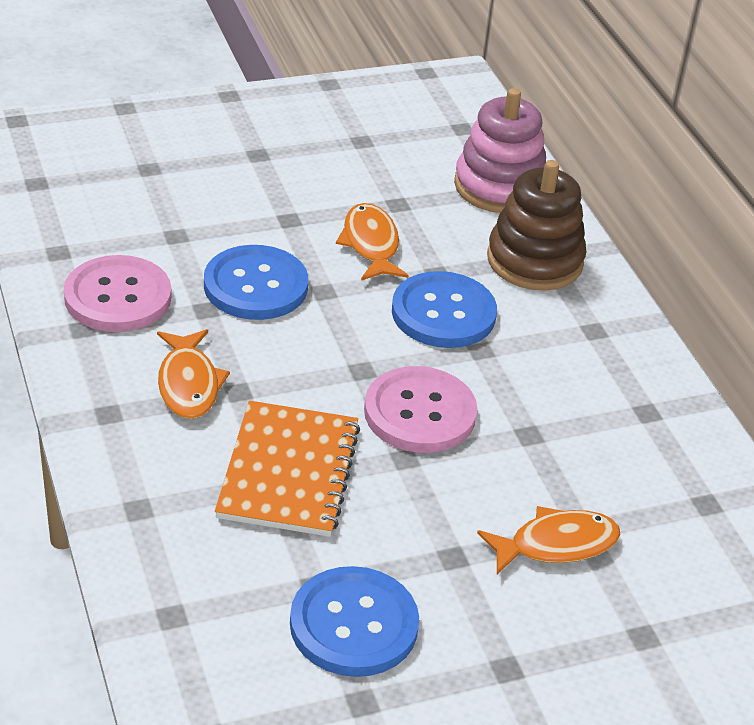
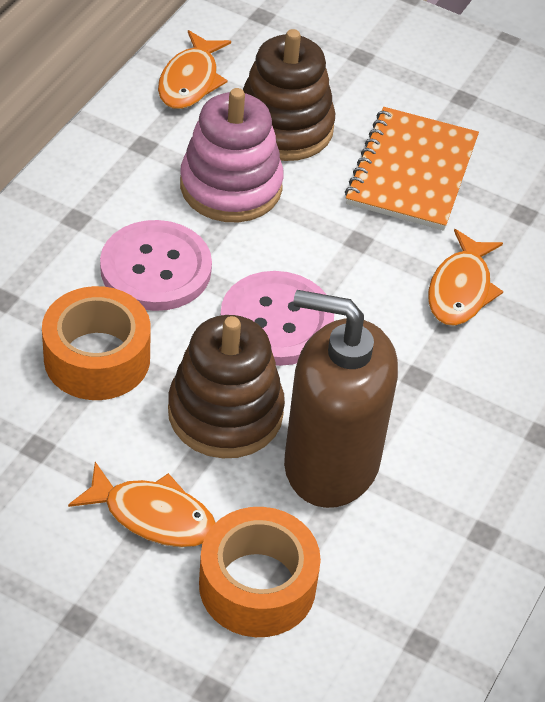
blue button: 3 -> 0
brown soap dispenser: 0 -> 1
brown stacking toy: 1 -> 2
orange tape: 0 -> 2

